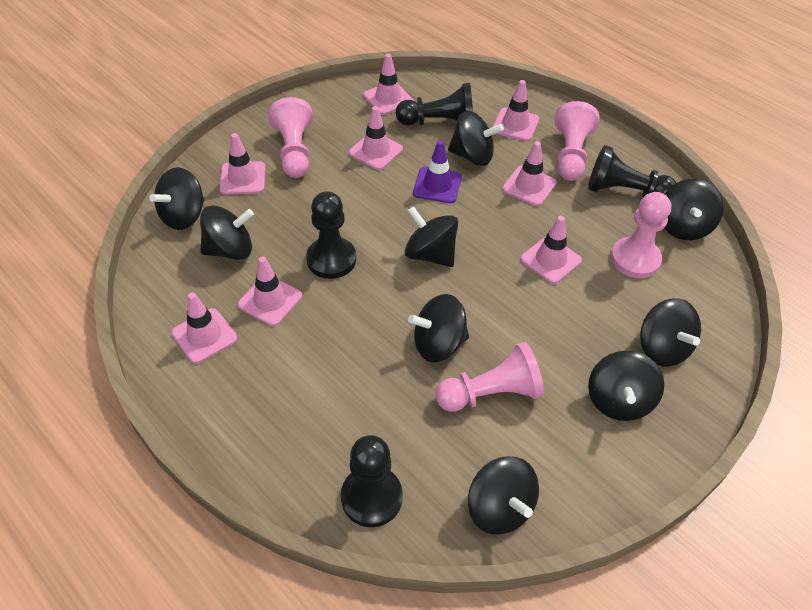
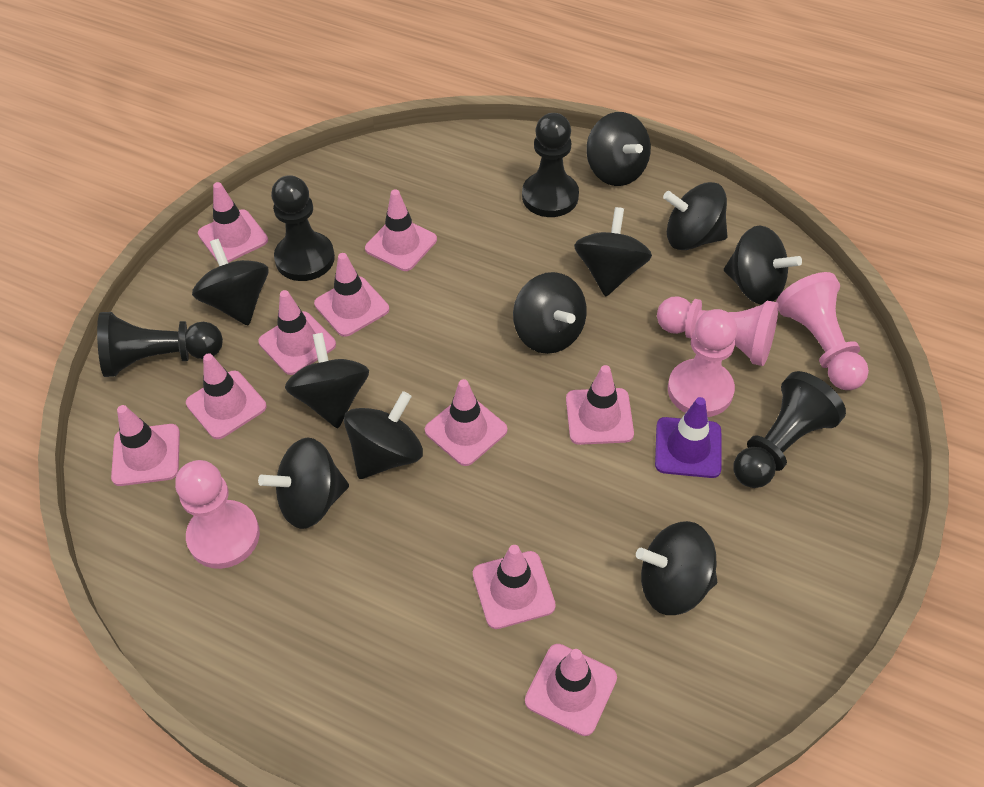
black spinning top: 9 -> 10
pink traffic cone: 8 -> 10

